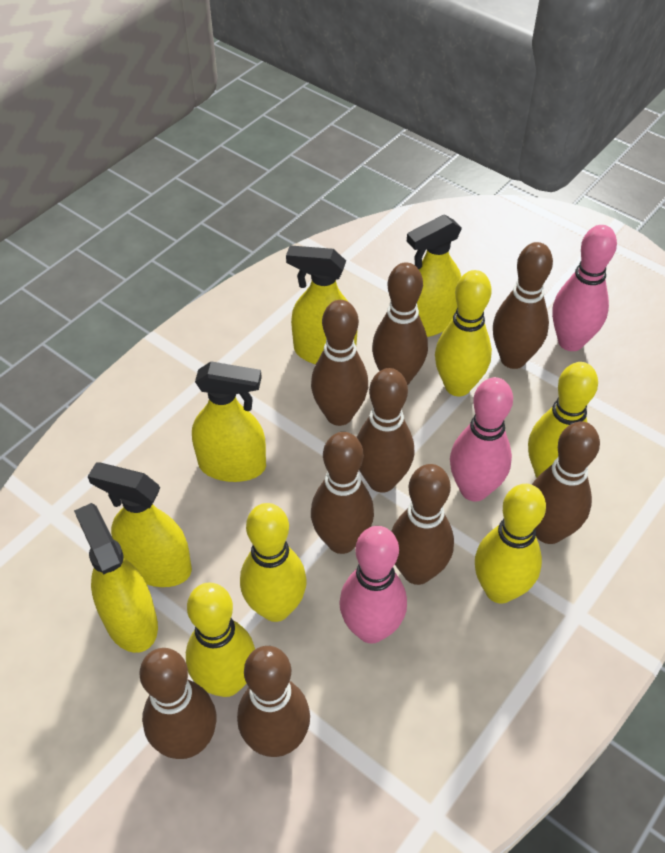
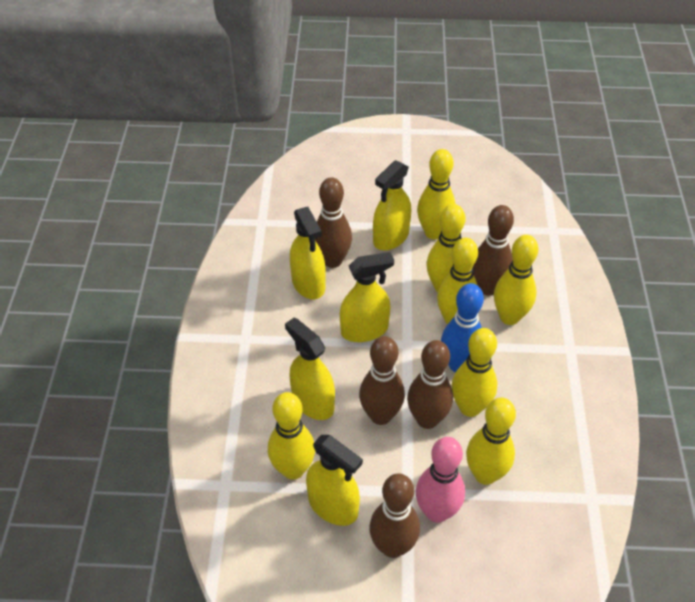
blue bowling pin: 0 -> 1
brown bowling pin: 9 -> 5
pink bowling pin: 3 -> 1
yellow bowling pin: 5 -> 7

